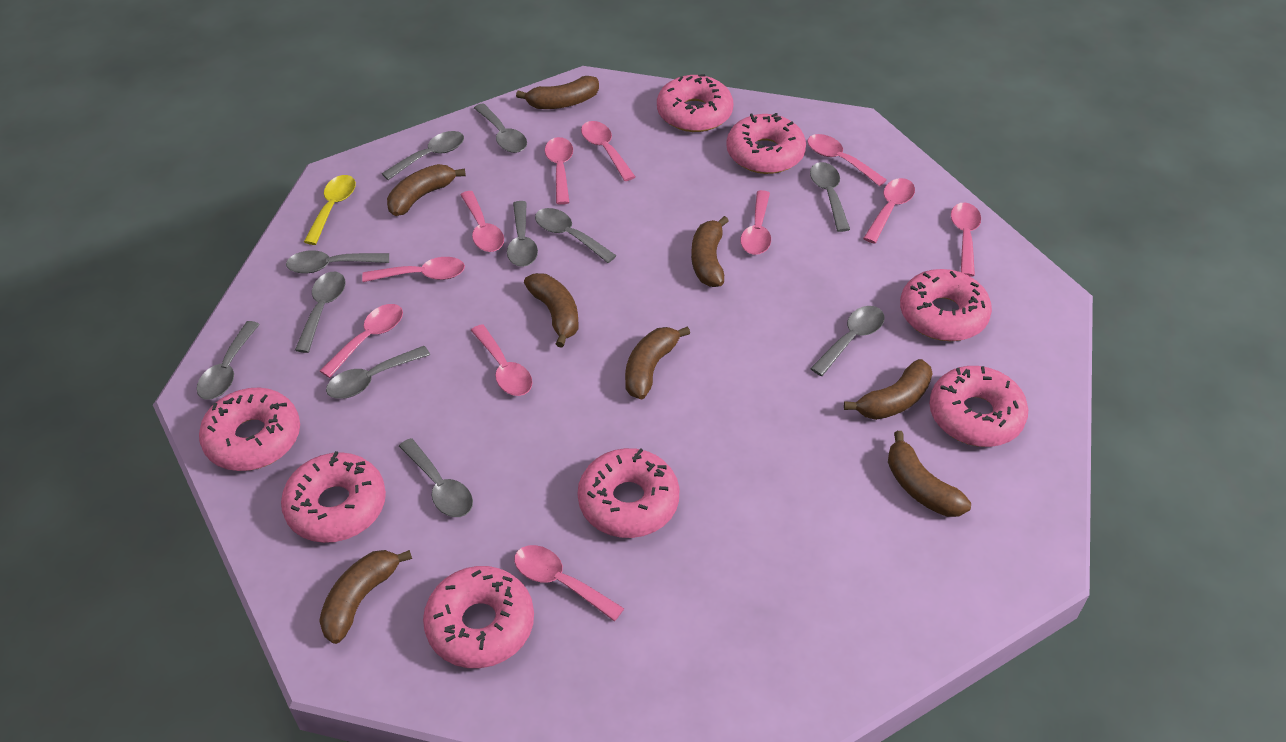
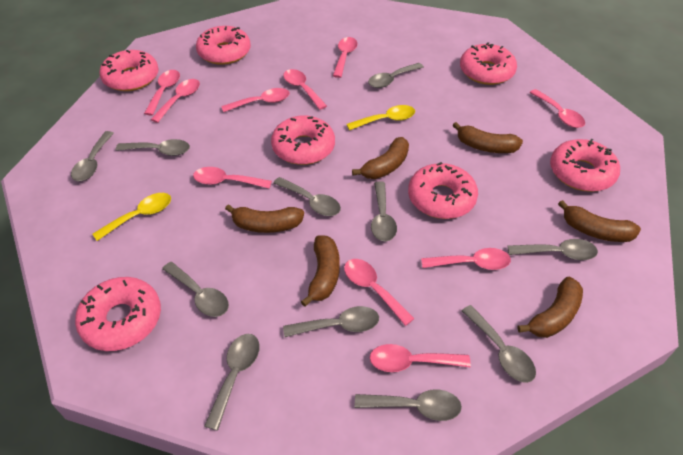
brown banana: 8 -> 6
pink donut: 8 -> 7
pink spoon: 11 -> 10
yellow spoon: 1 -> 2

